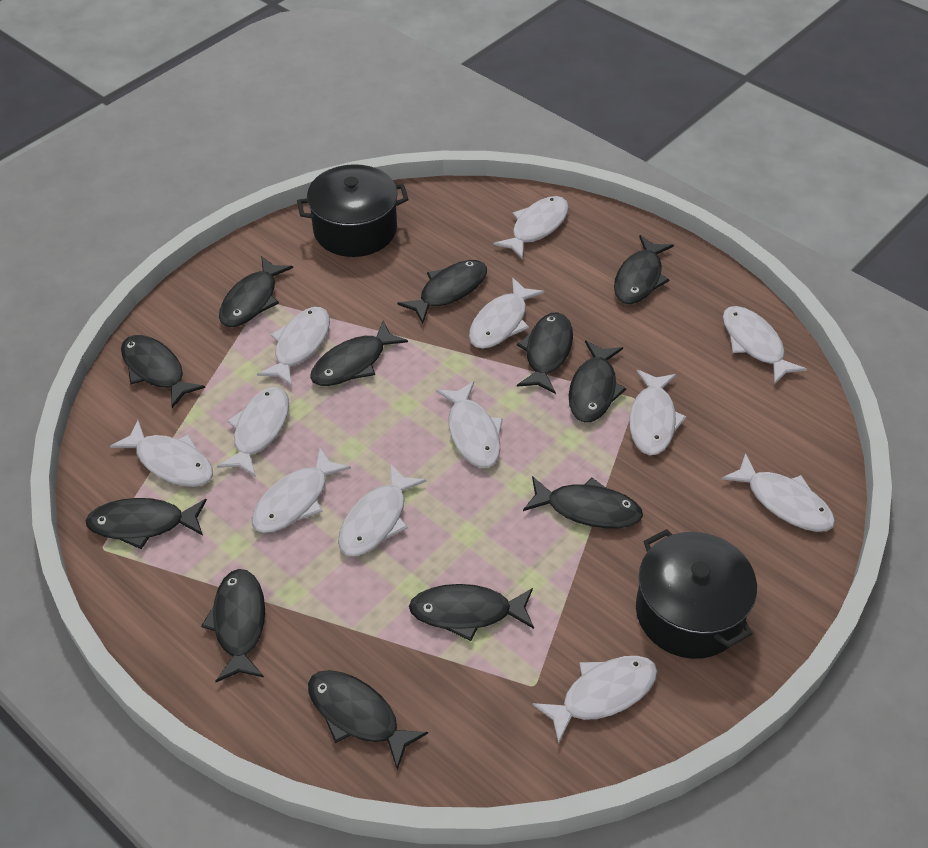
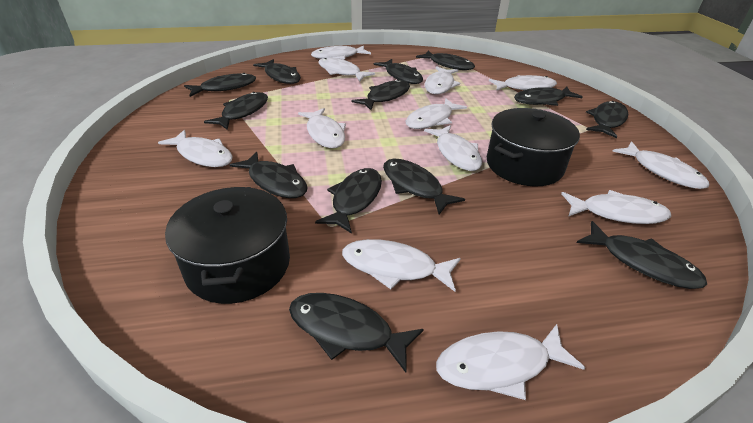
black fish: 12 -> 13

